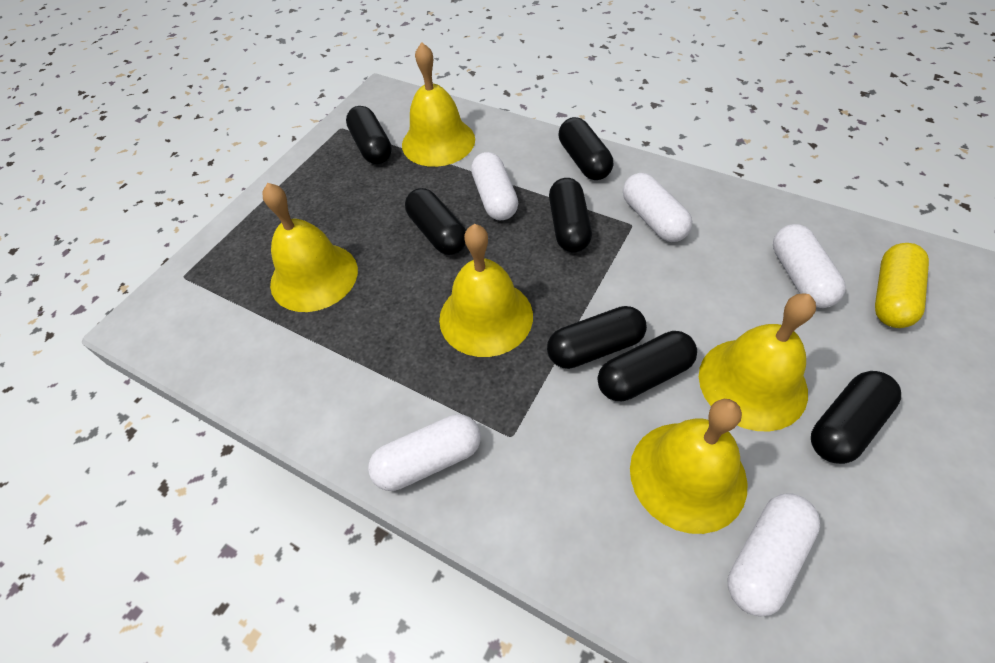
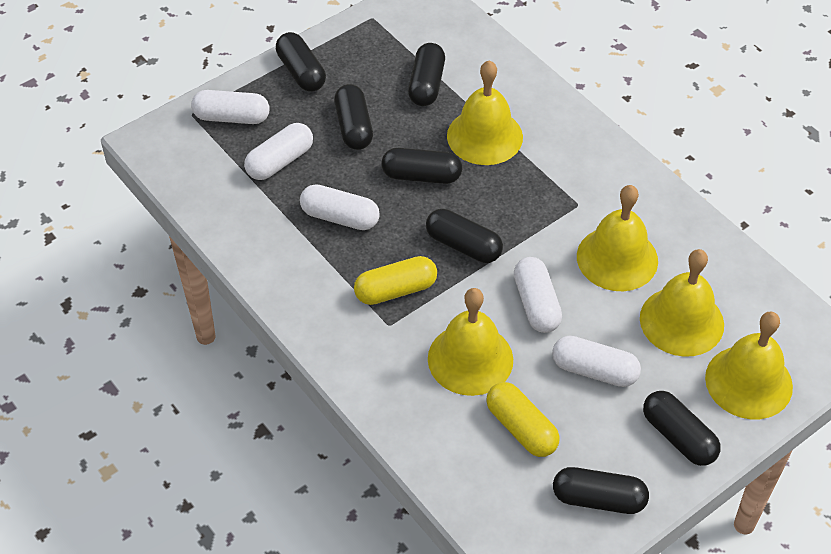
yellow capsule: 1 -> 2

